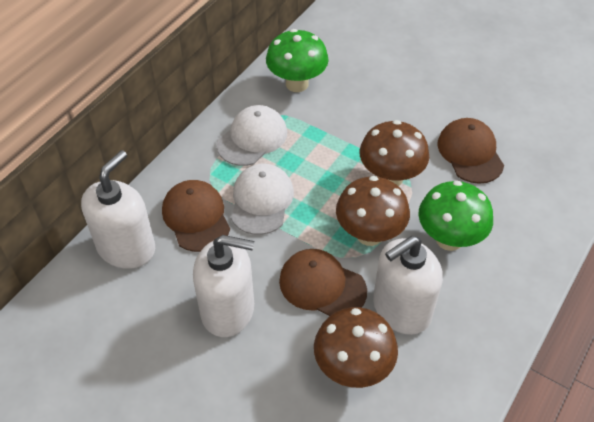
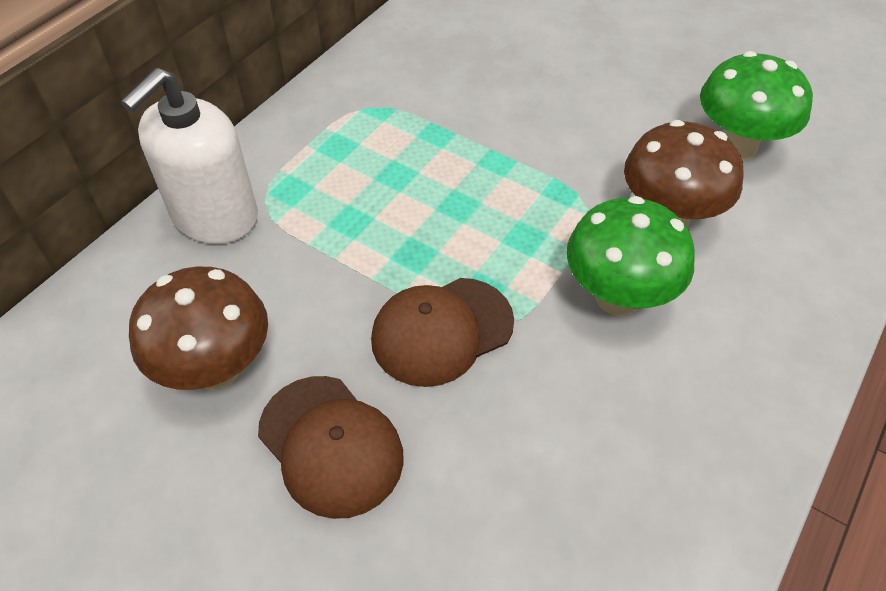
brown cap: 3 -> 2
brown mushroom: 3 -> 2
white cap: 2 -> 0
white soap dispenser: 3 -> 1

